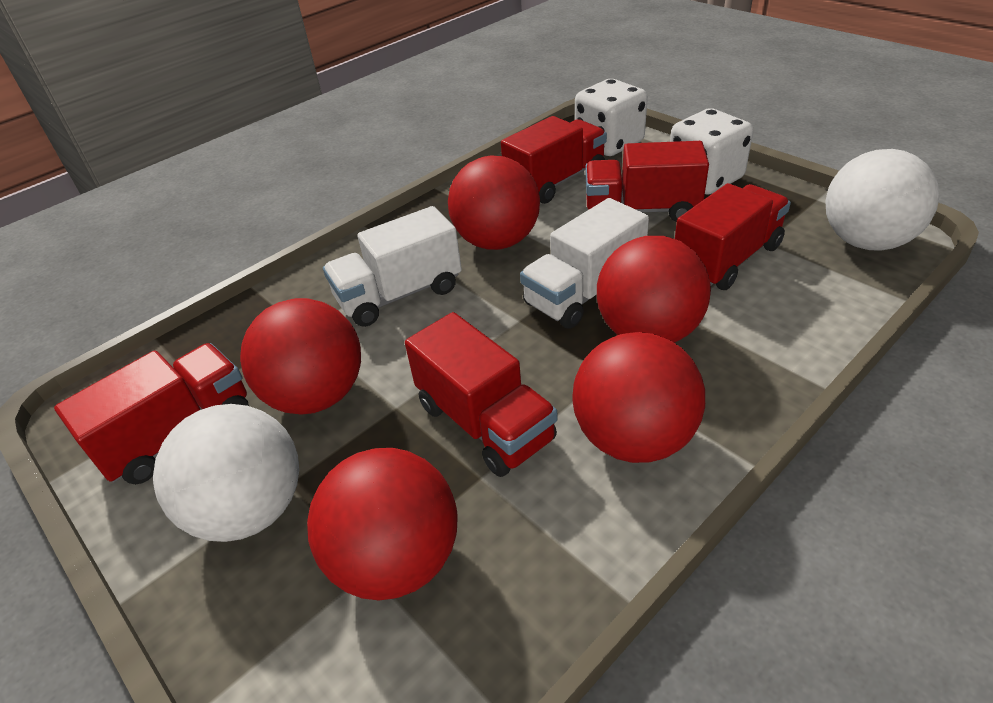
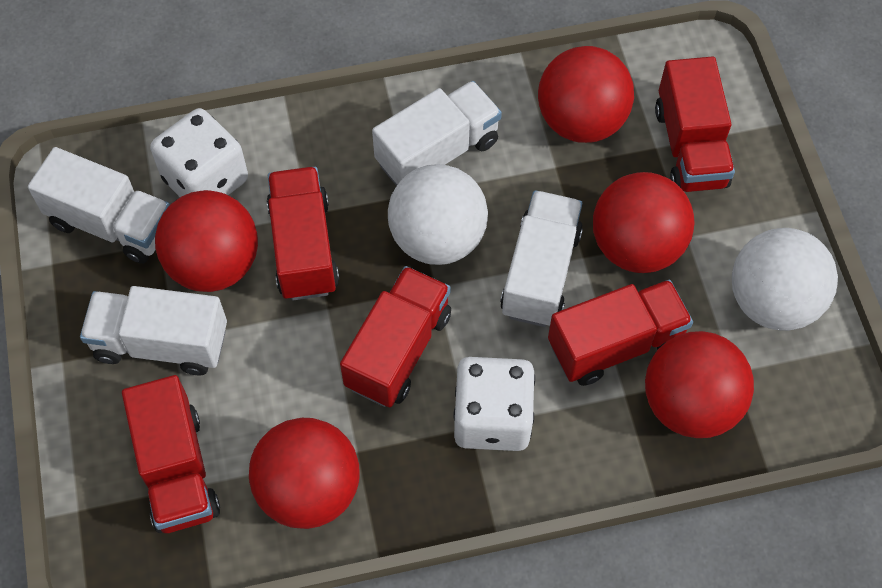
white truck: 2 -> 4

